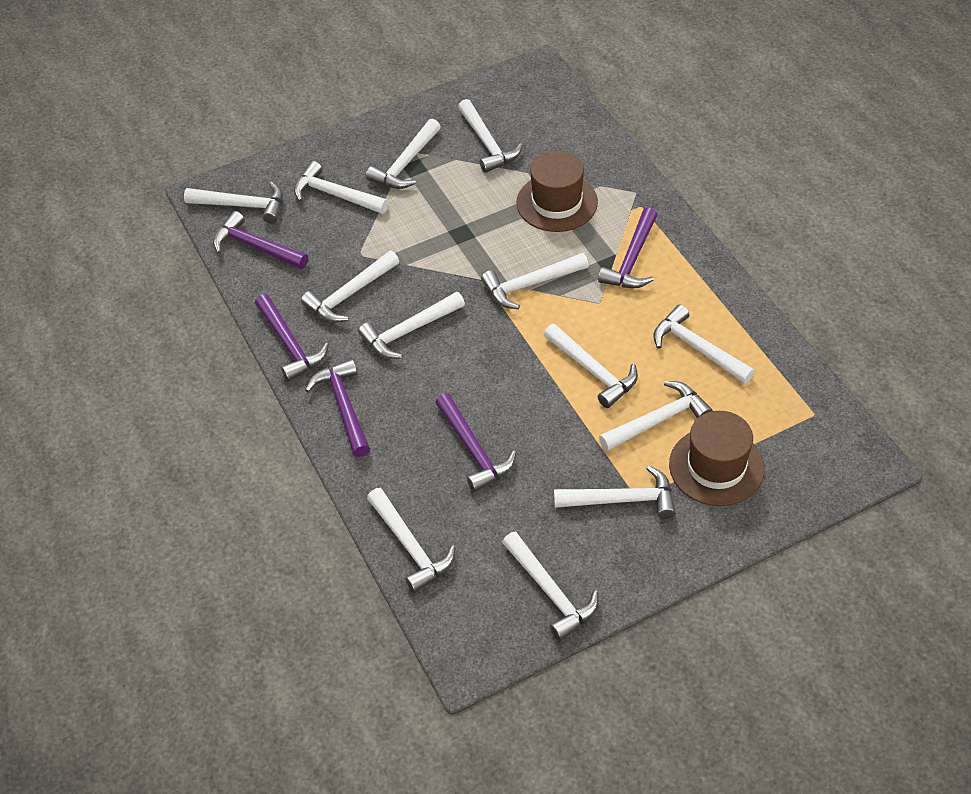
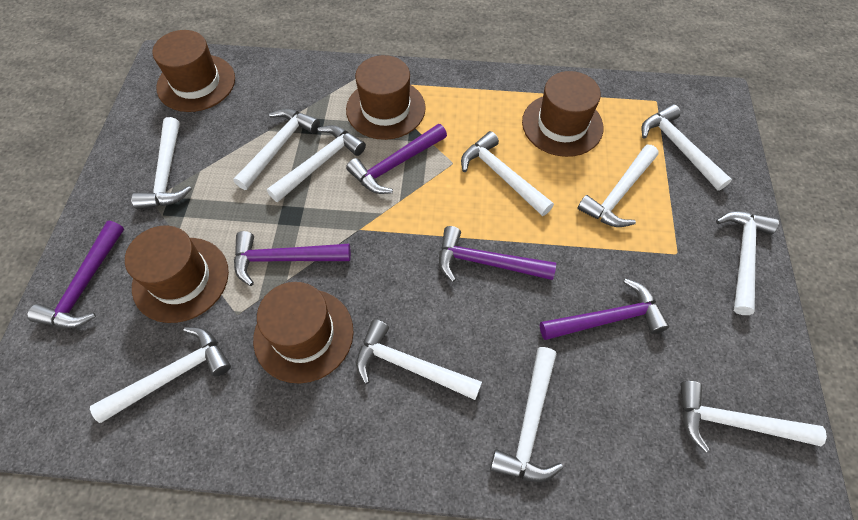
brown hat: 2 -> 5
white hammer: 13 -> 11

